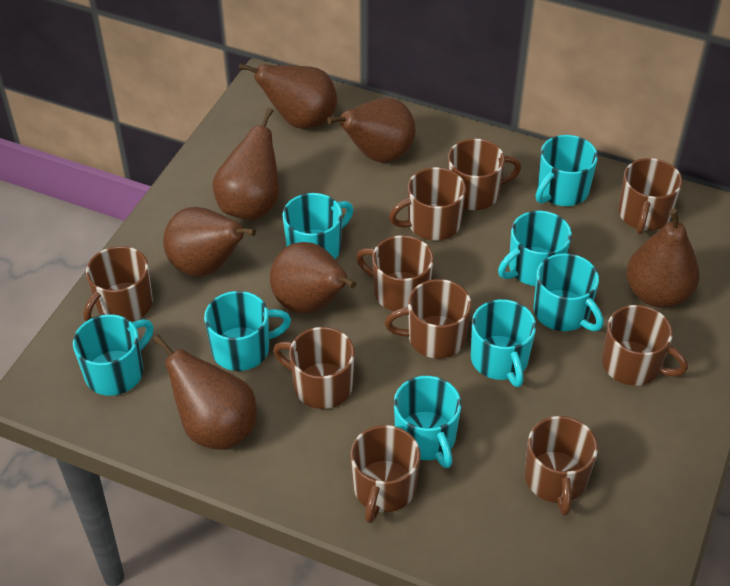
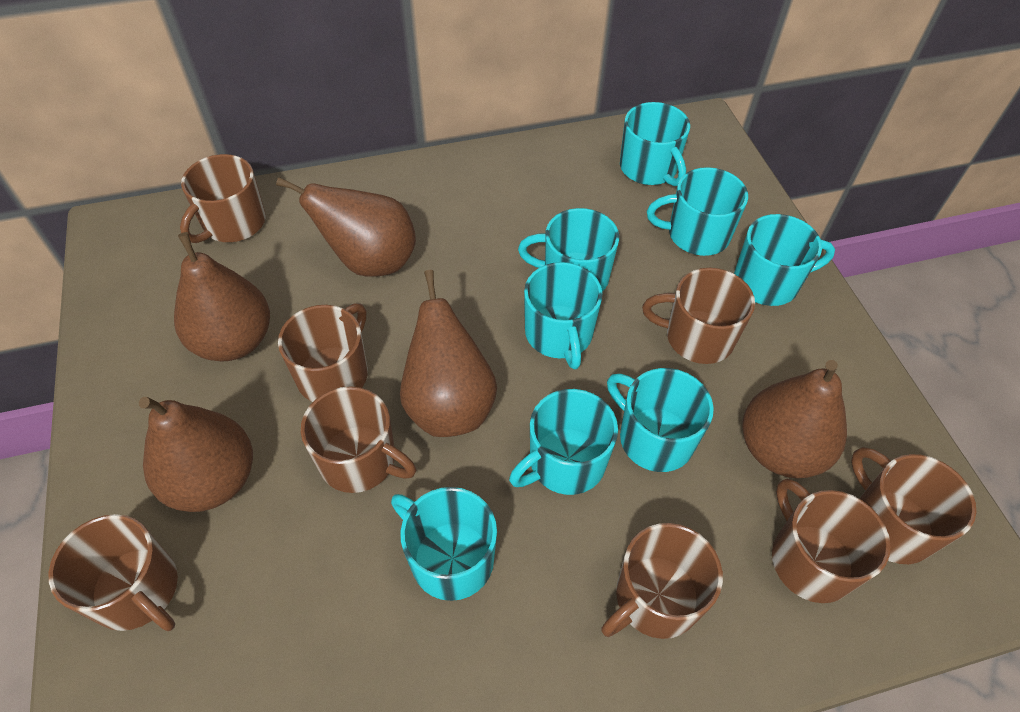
brown mug: 10 -> 8
brown pear: 7 -> 5

